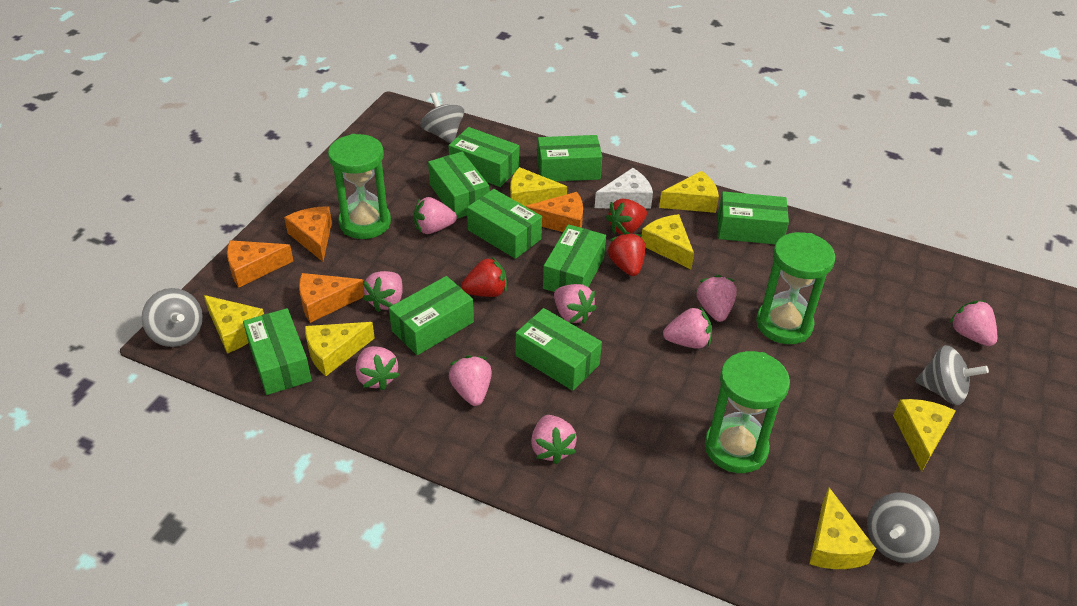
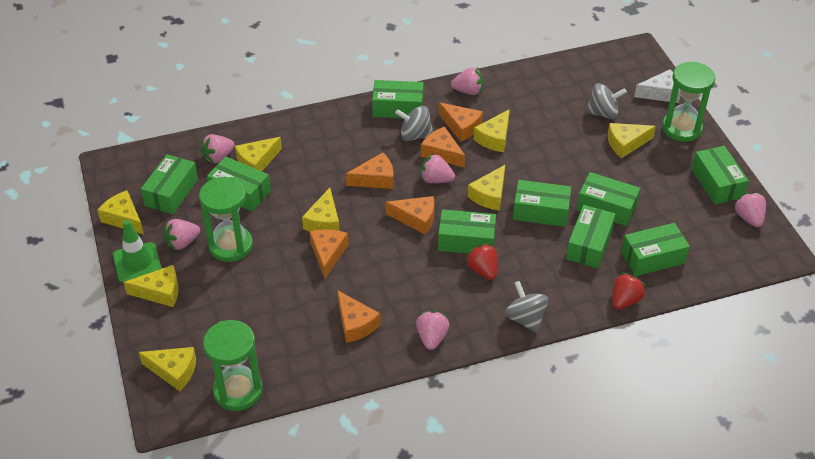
green traffic cone: 0 -> 1
grey spinning top: 4 -> 3
orange cheese: 4 -> 6
pink strawberry: 9 -> 6
red strawberry: 3 -> 2
yellow cheese: 7 -> 8

